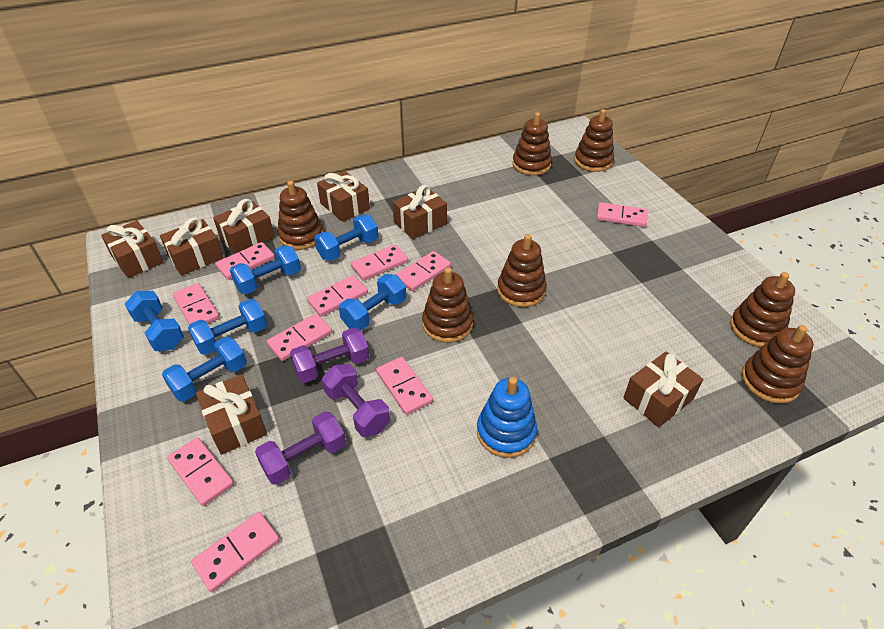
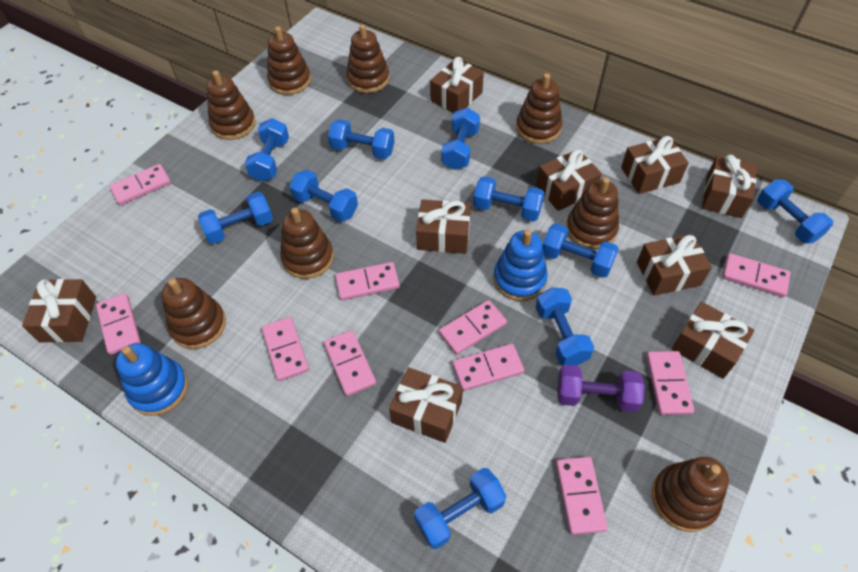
blue dumbbell: 6 -> 10
blue stacking toy: 1 -> 2
brown gift: 7 -> 9
brown stacking toy: 7 -> 8
purple dumbbell: 3 -> 1

